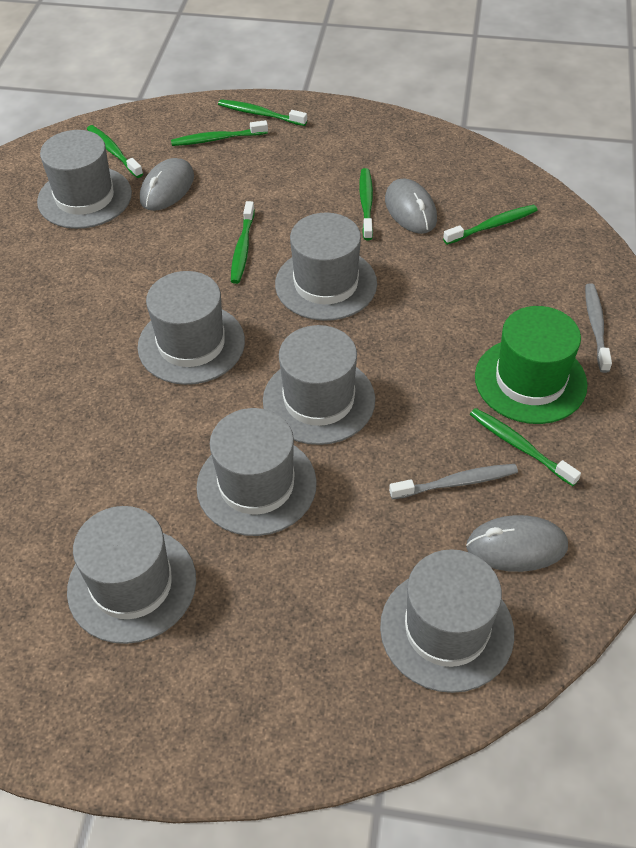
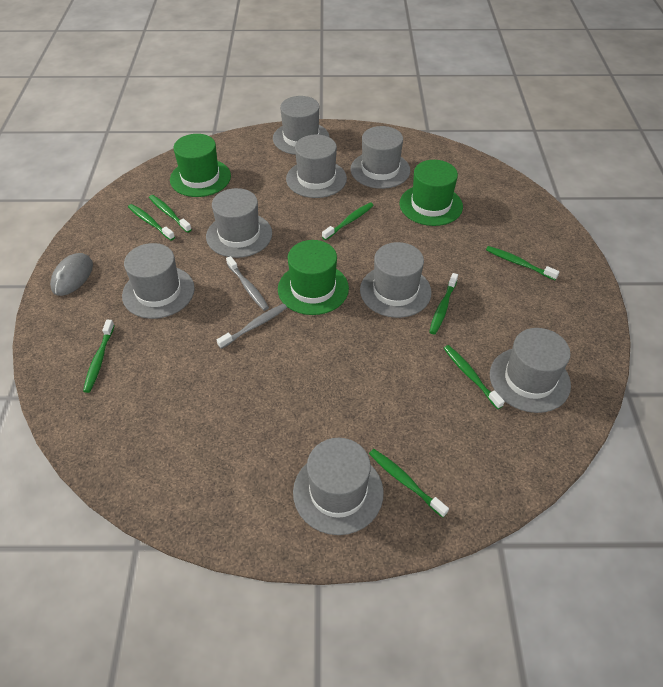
green hat: 1 -> 3
green toothbrush: 7 -> 8
grey hat: 7 -> 8
grey mouse: 3 -> 1

